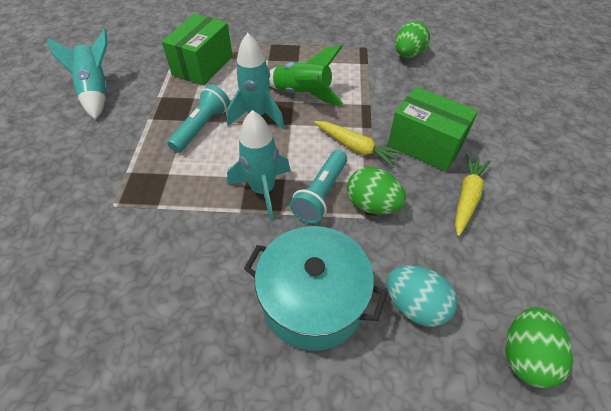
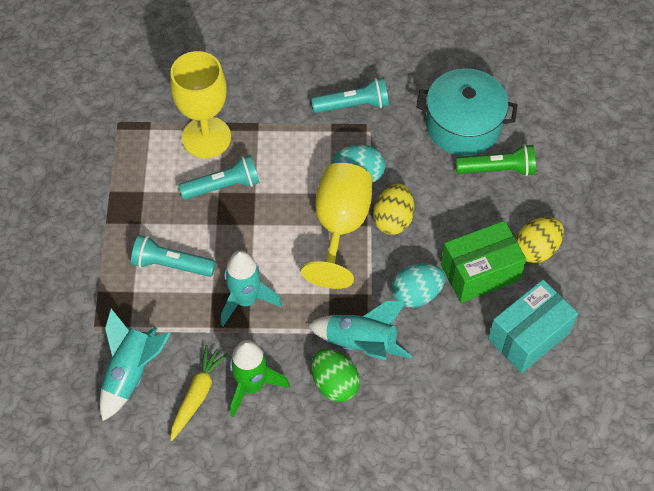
green box: 2 -> 1
green egg: 3 -> 1
green flashlight: 0 -> 1
turquoise box: 0 -> 1
turquoise egg: 1 -> 2
turquoise flashlight: 2 -> 3
yellow carrot: 2 -> 1
yellow egg: 0 -> 2
yellow goblet: 0 -> 2

